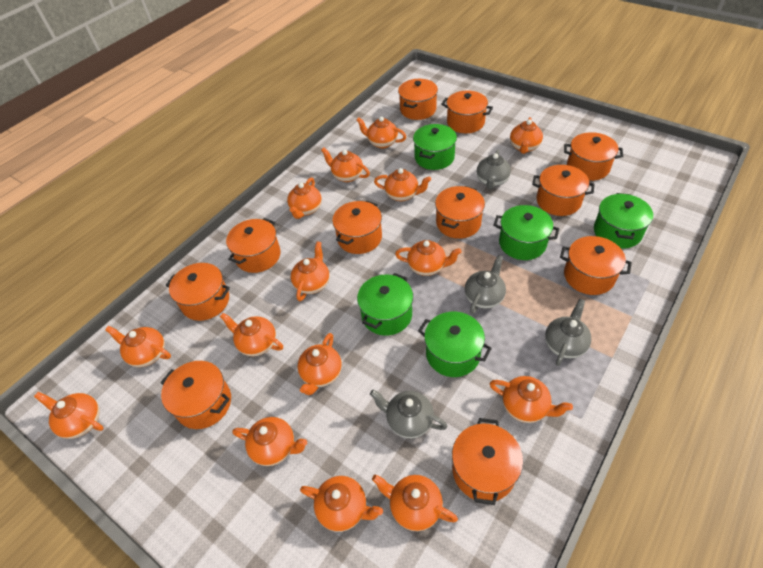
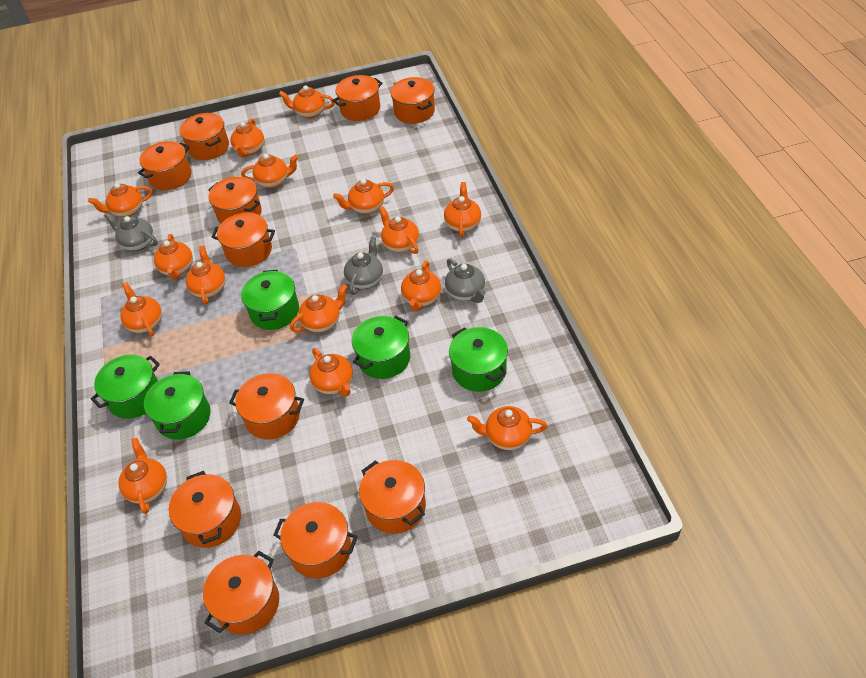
grey teapot: 4 -> 3

